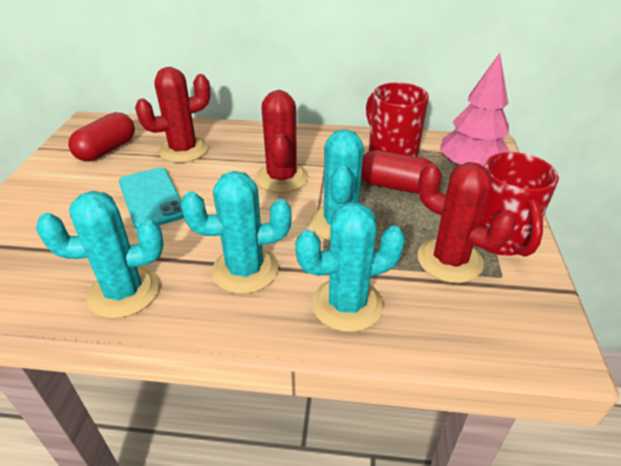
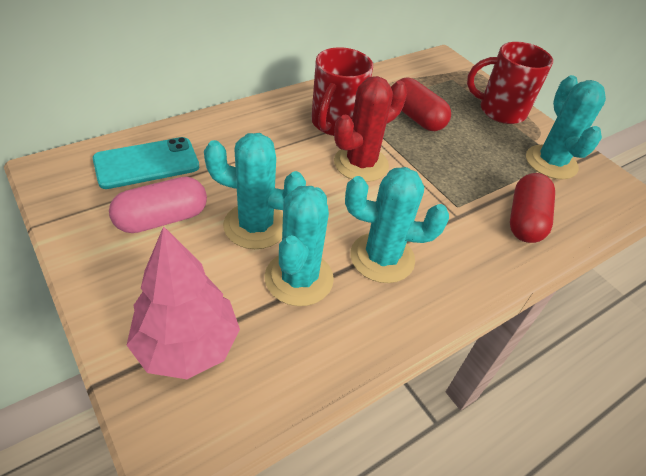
pink capsule: 0 -> 1
red cactus: 3 -> 1

